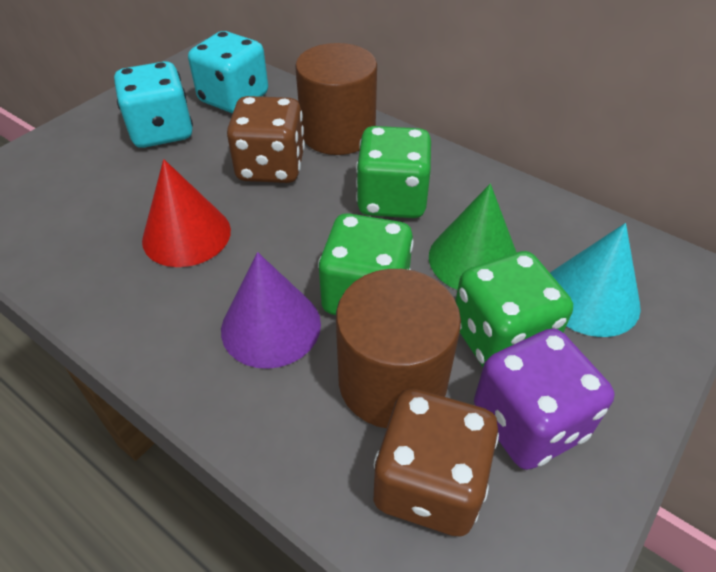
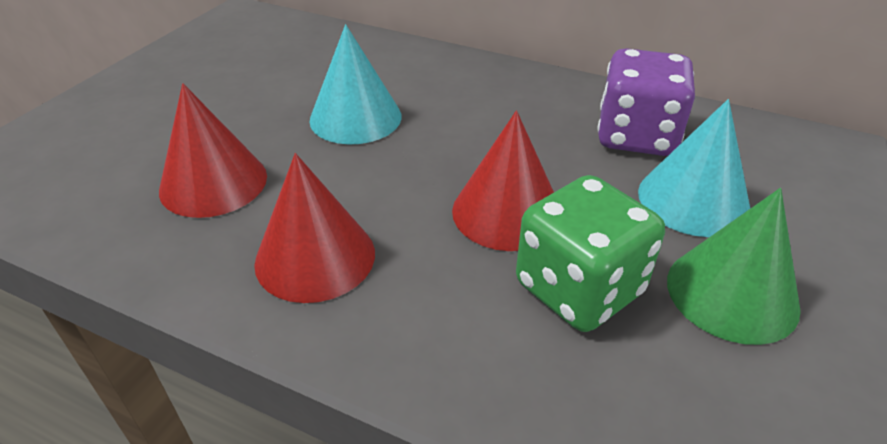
brown cylinder: 2 -> 0
brown dice: 2 -> 0
green dice: 3 -> 1
purple cone: 1 -> 0
red cone: 1 -> 3
turquoise cone: 1 -> 2
turquoise dice: 2 -> 0

